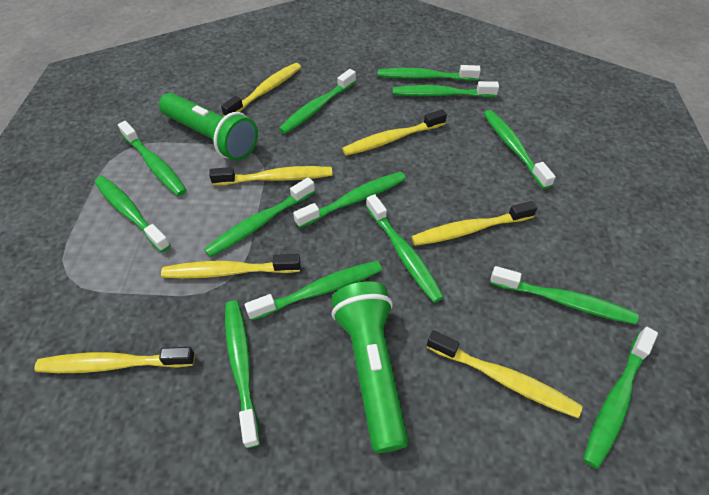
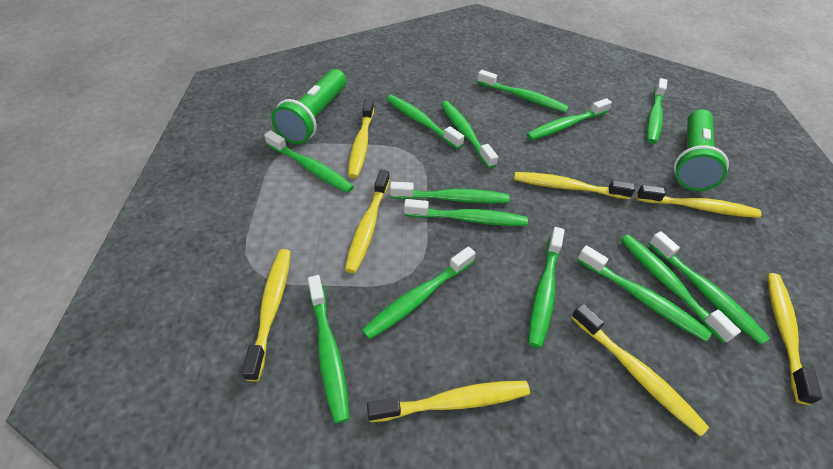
green toothbrush: 13 -> 14
yellow toothbrush: 7 -> 8

